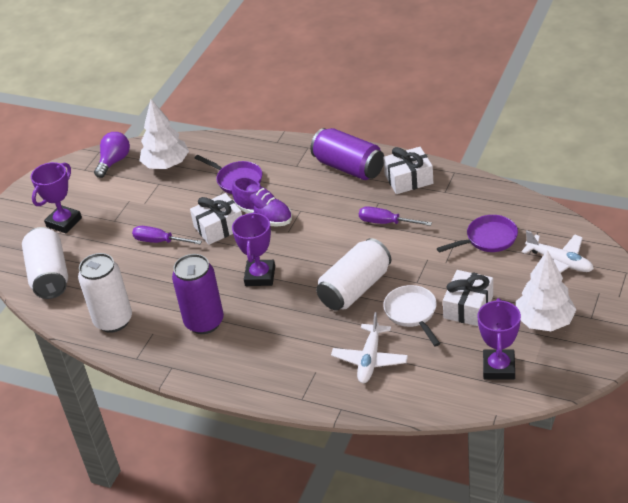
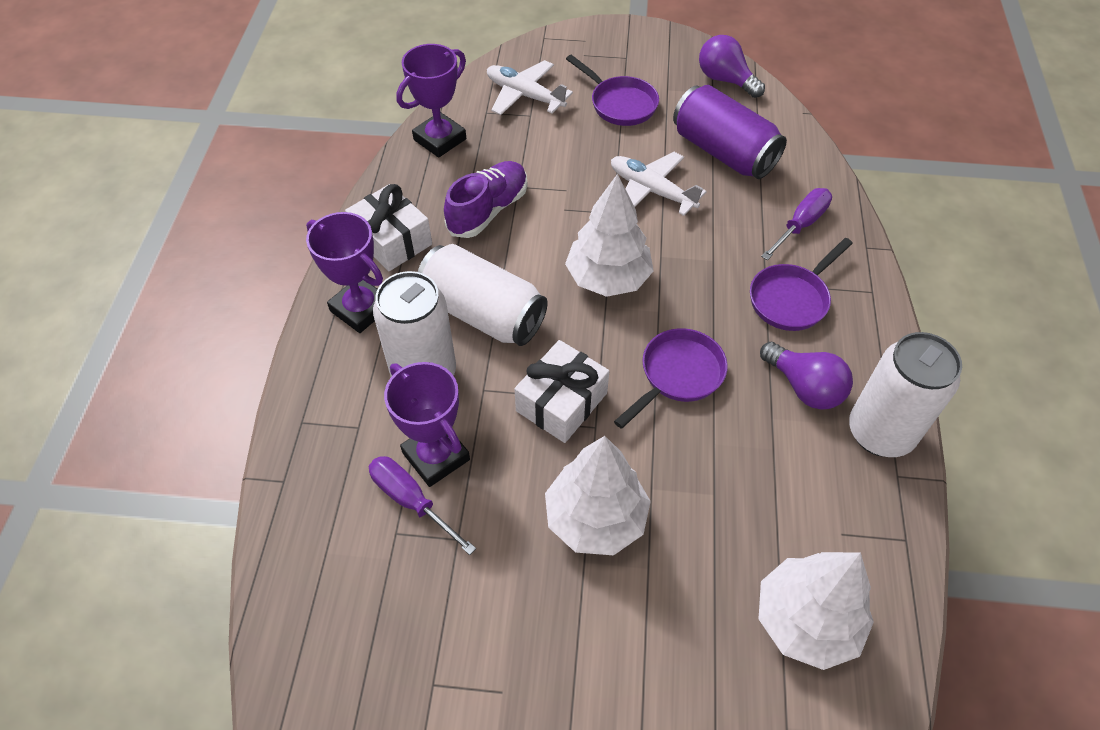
purple can: 2 -> 1
purple light bulb: 1 -> 2
purple pan: 2 -> 3
white gift: 3 -> 2
white pan: 1 -> 0
white tree: 2 -> 3

